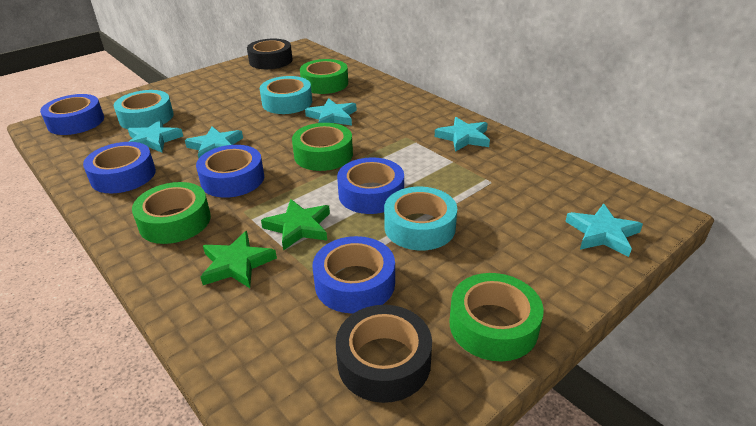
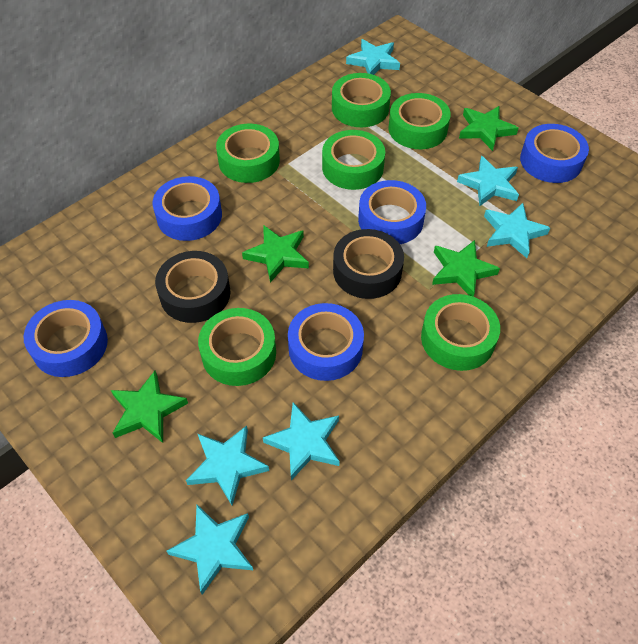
green star: 2 -> 4
green tape: 4 -> 6
turquoise star: 5 -> 6
turquoise tape: 3 -> 0

